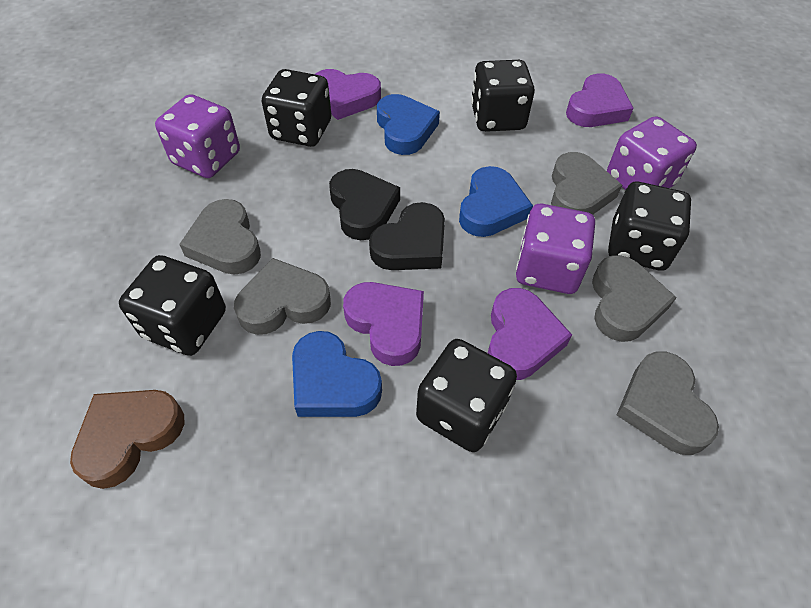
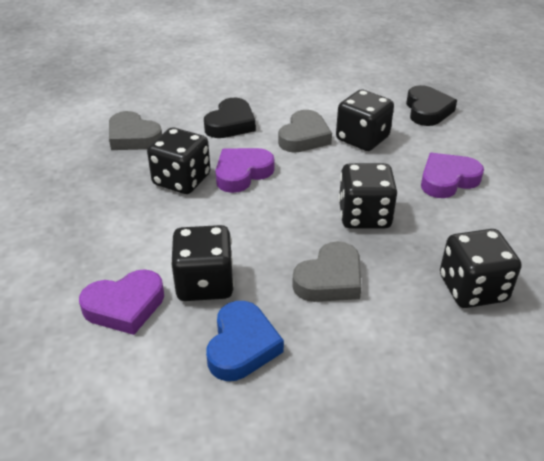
blue heart: 3 -> 1
brown heart: 1 -> 0
grey heart: 5 -> 3
purple dice: 3 -> 0
purple heart: 4 -> 3

